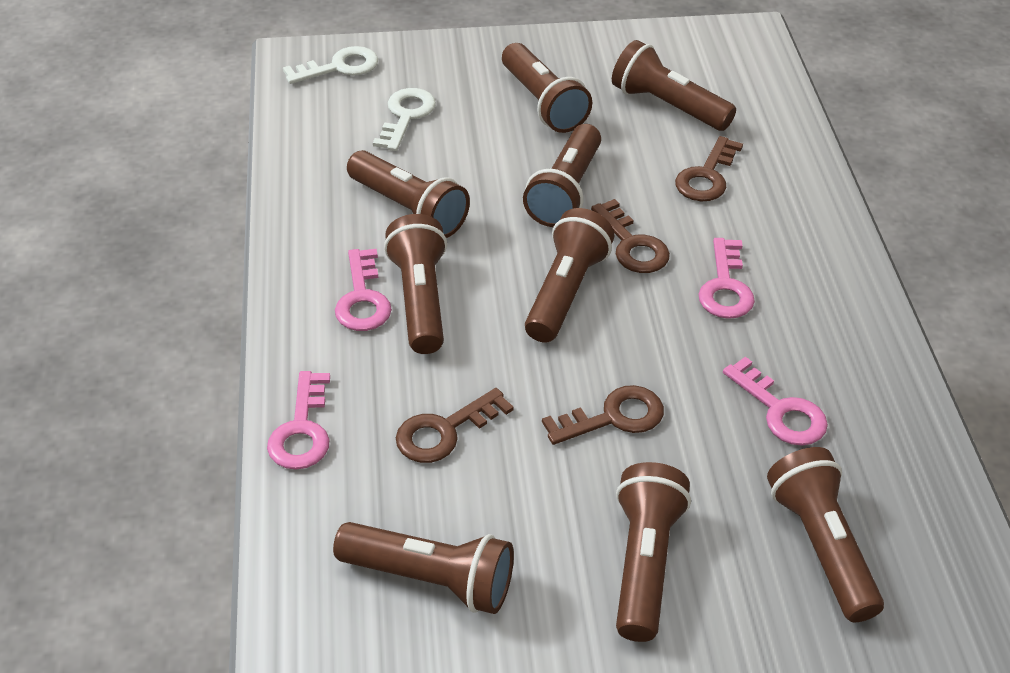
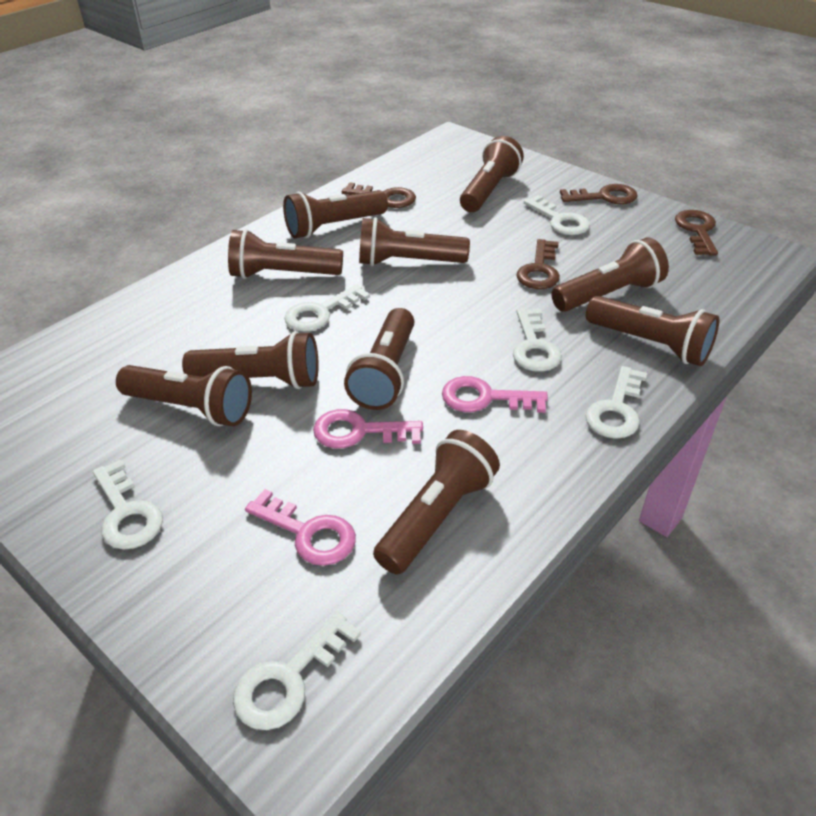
brown flashlight: 9 -> 10
pink key: 4 -> 3
white key: 2 -> 6

